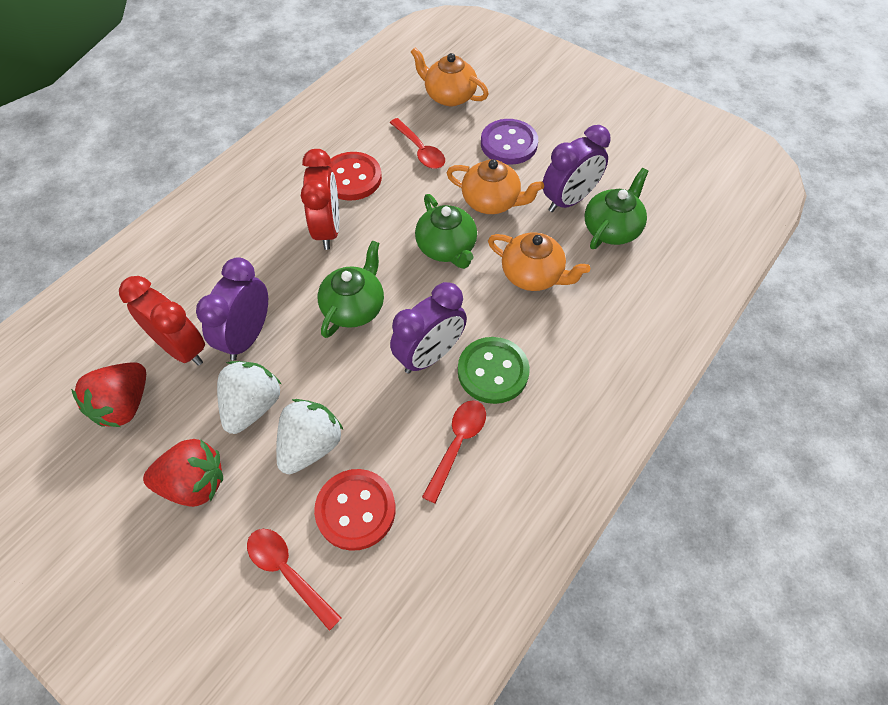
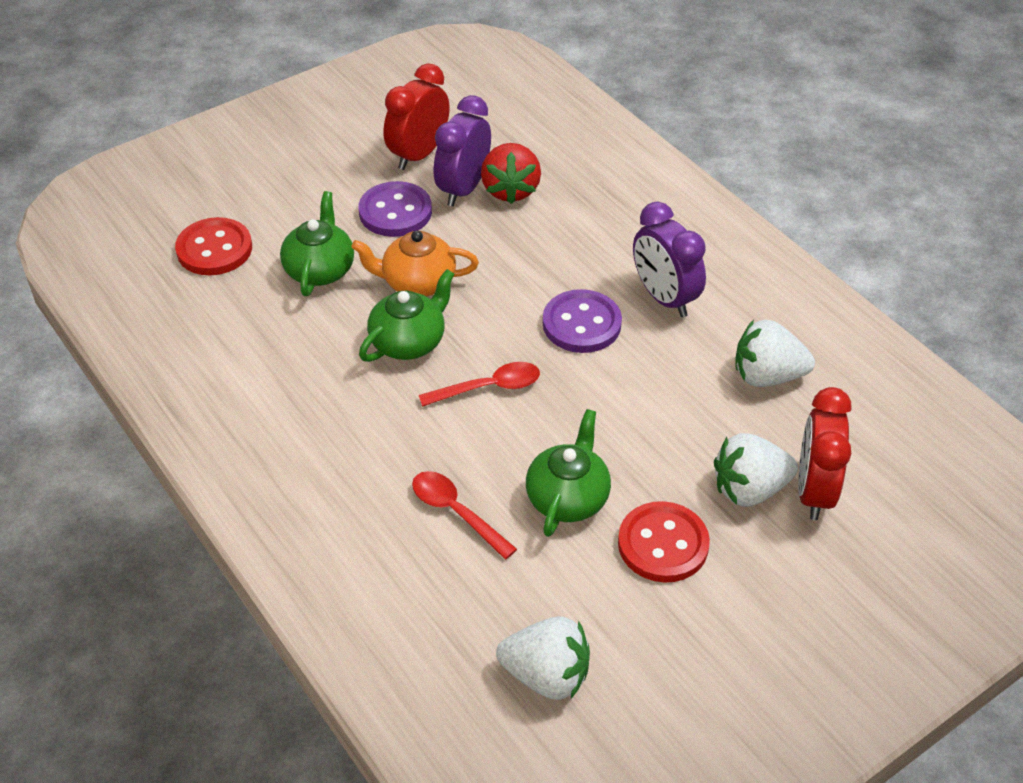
green button: 1 -> 0
orange teapot: 3 -> 1
purple button: 1 -> 2
purple clock: 3 -> 2
red spoon: 3 -> 2
red strawberry: 2 -> 1
white strawberry: 2 -> 3

